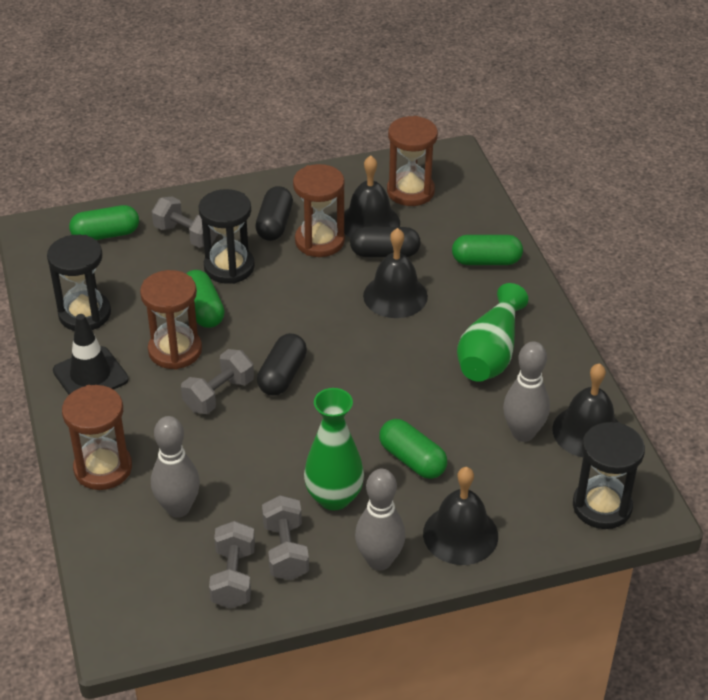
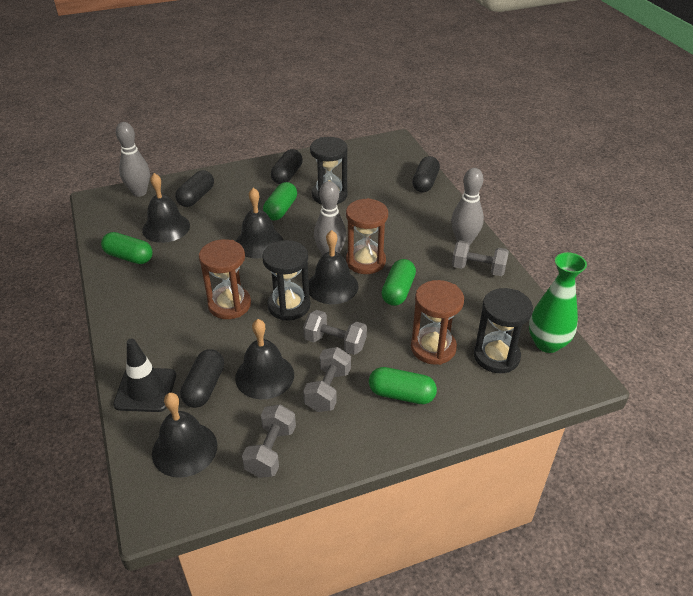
black bell: 4 -> 5
black capsule: 3 -> 4
brown hourglass: 4 -> 3
green vase: 2 -> 1

